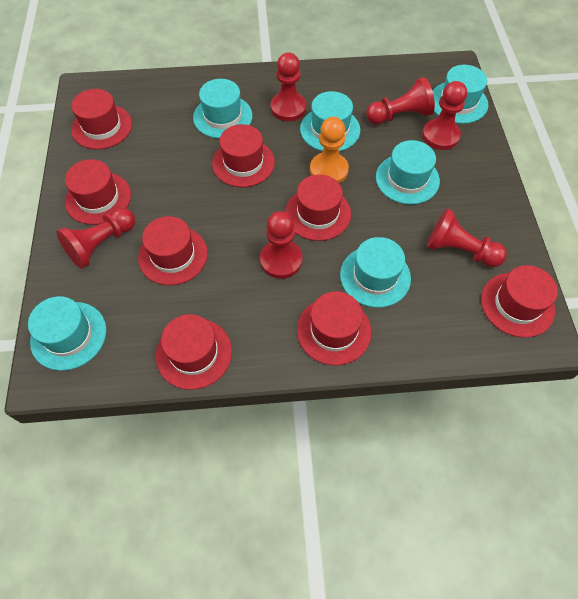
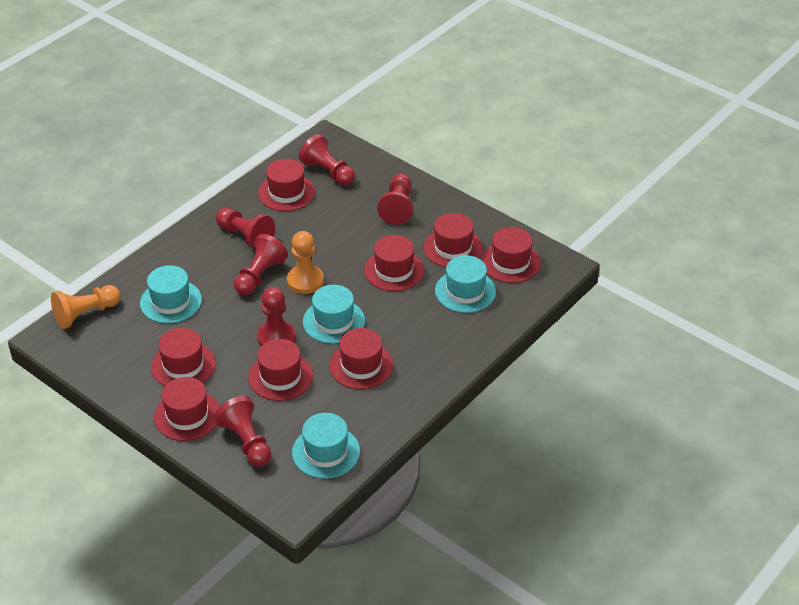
orange pawn: 1 -> 2
turquoise hat: 6 -> 4

